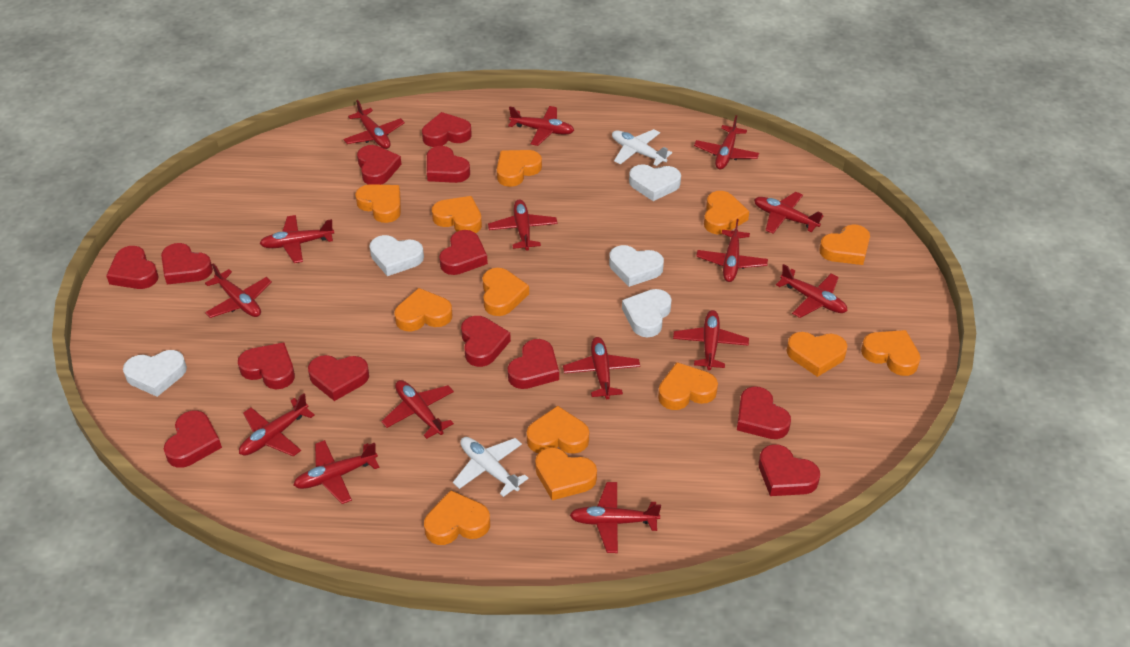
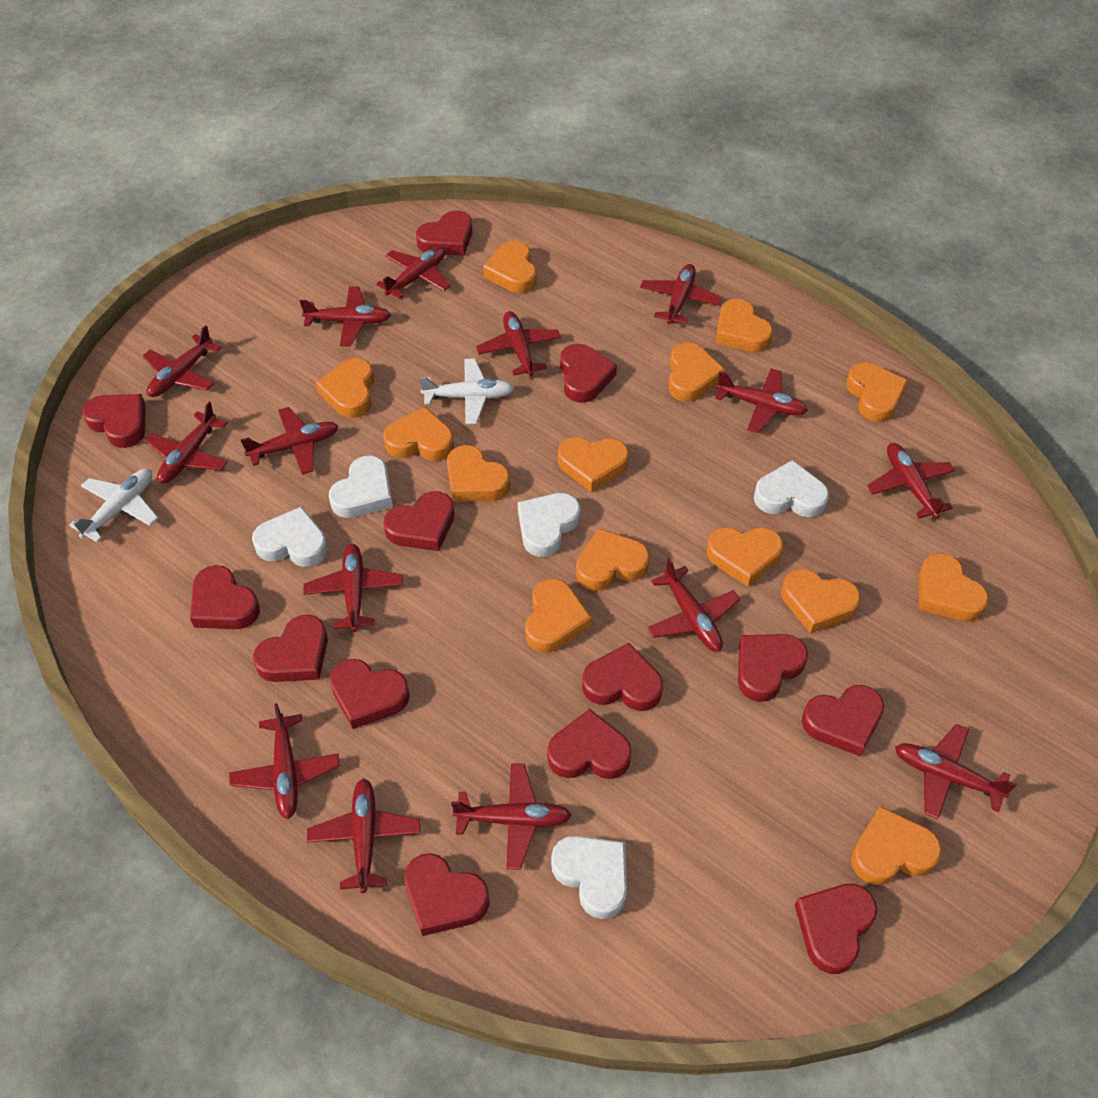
orange heart: 13 -> 14

